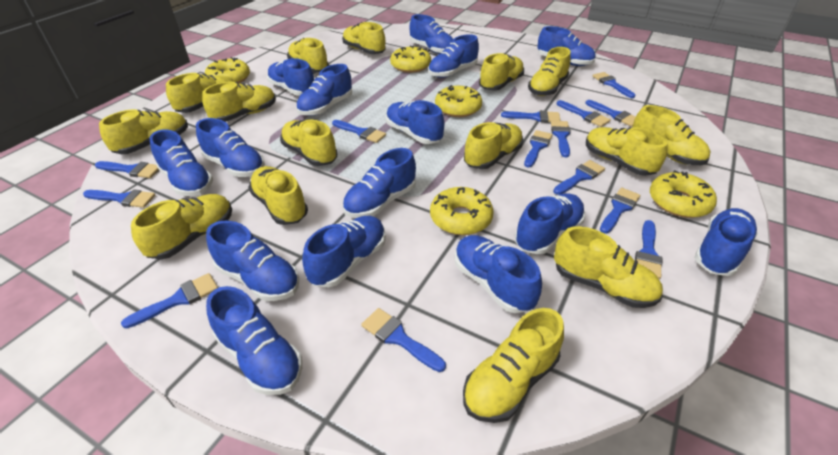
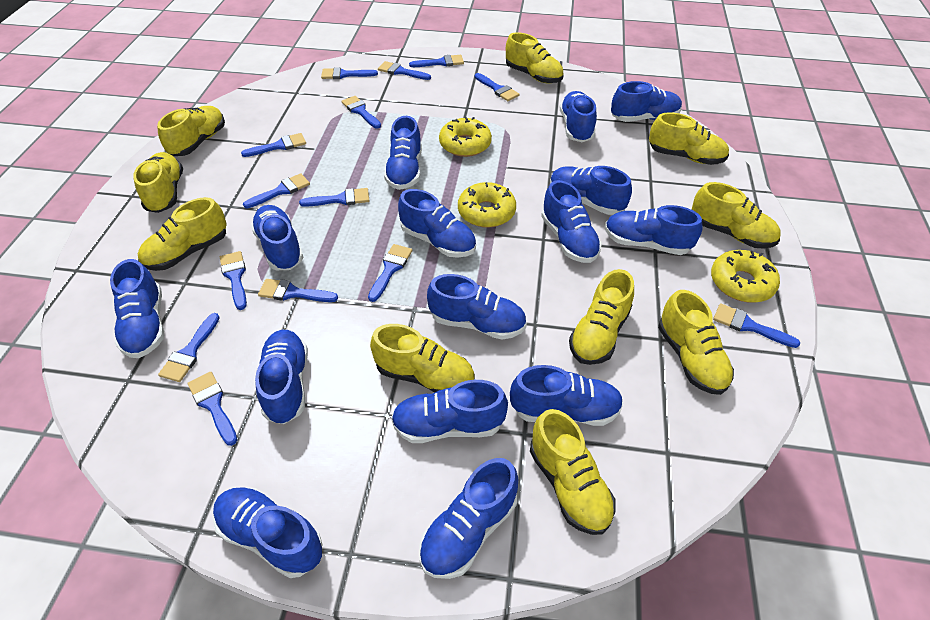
yellow donut: 5 -> 3
yellow shoe: 15 -> 10

